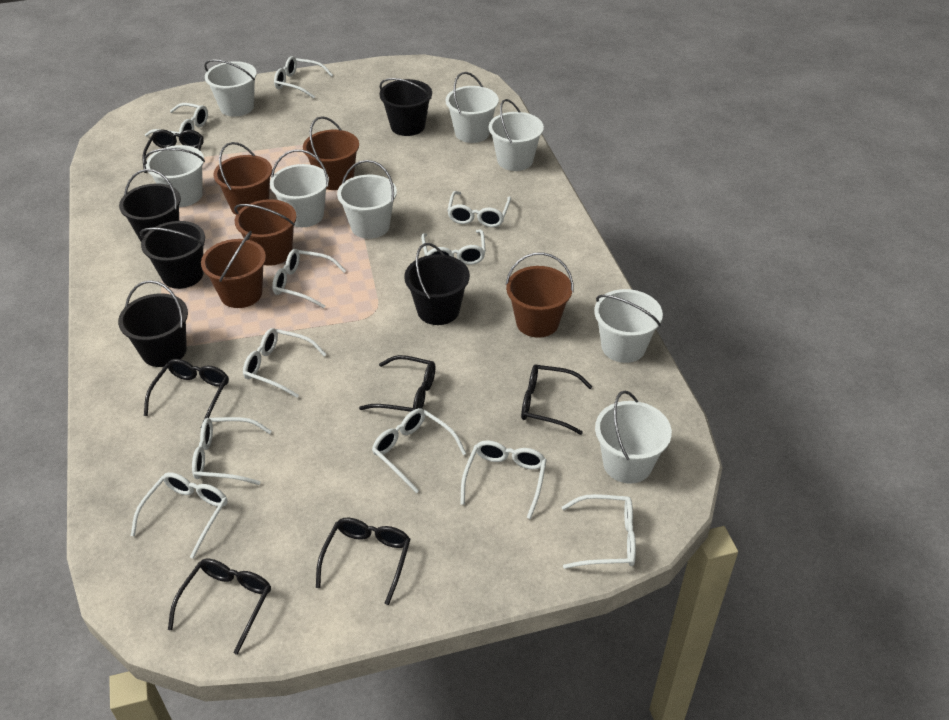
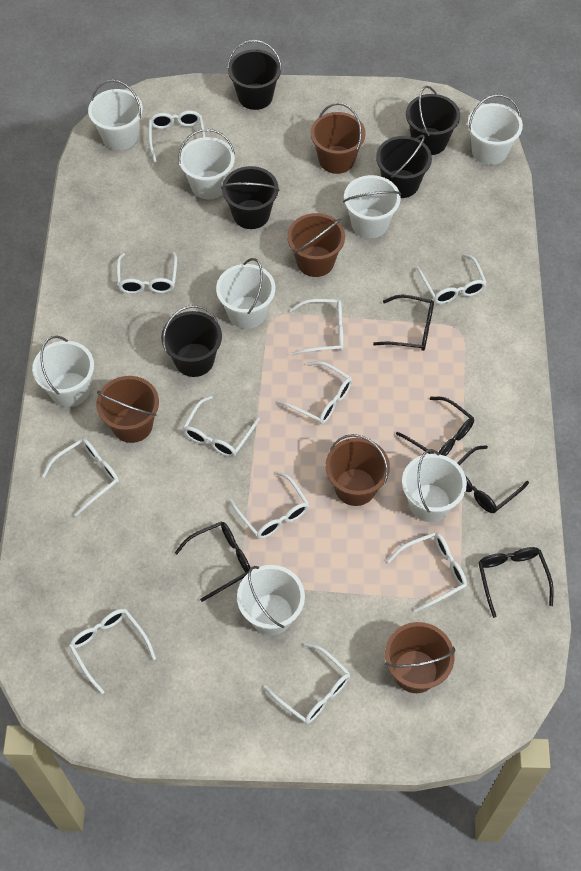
black glasses: 6 -> 5

